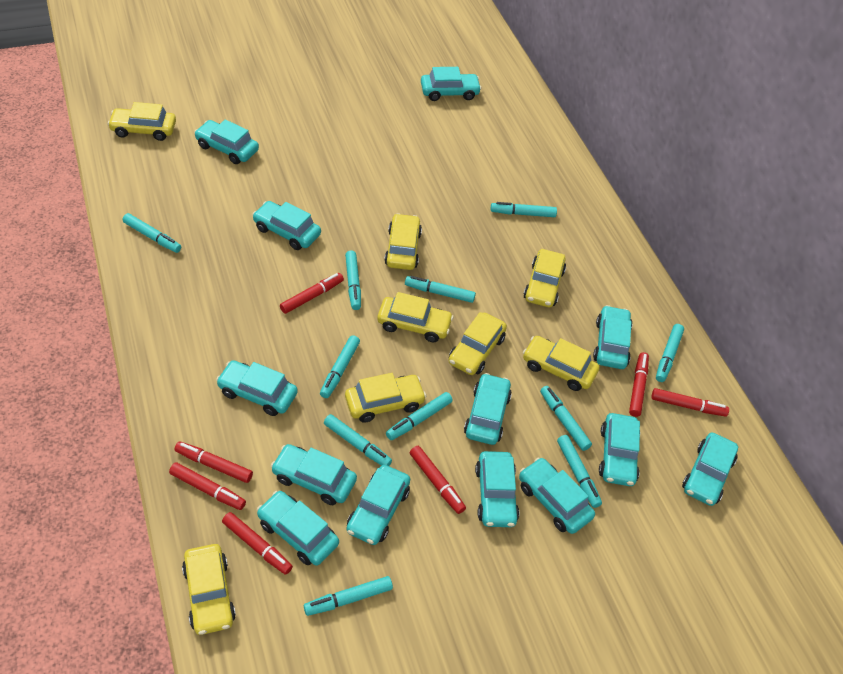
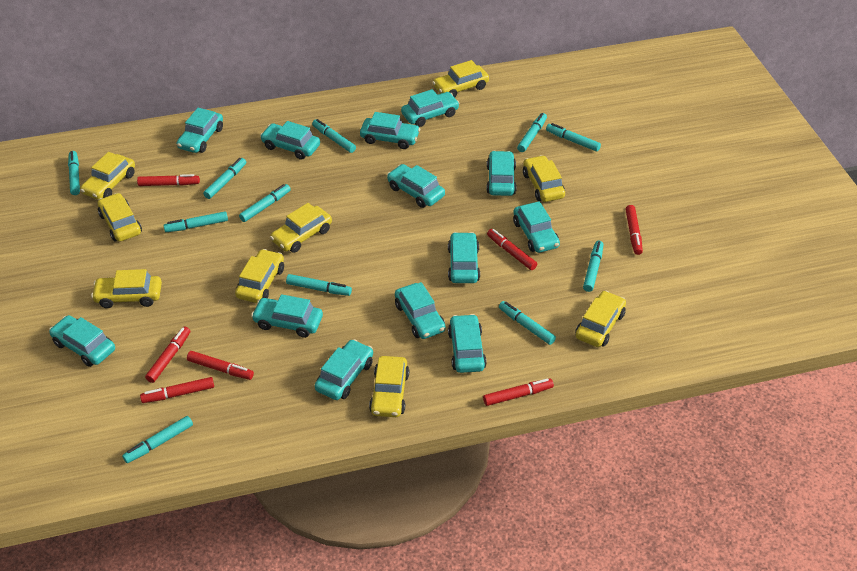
yellow car: 8 -> 9

